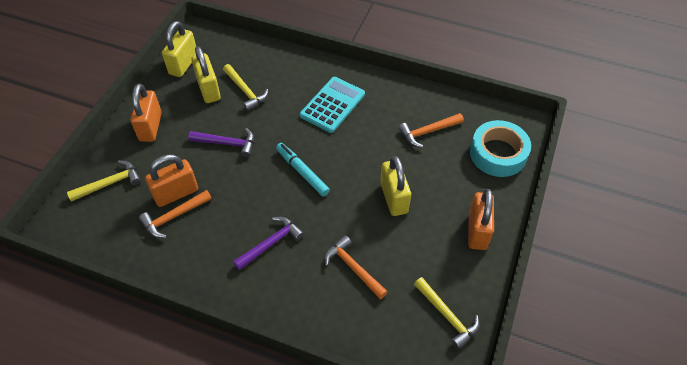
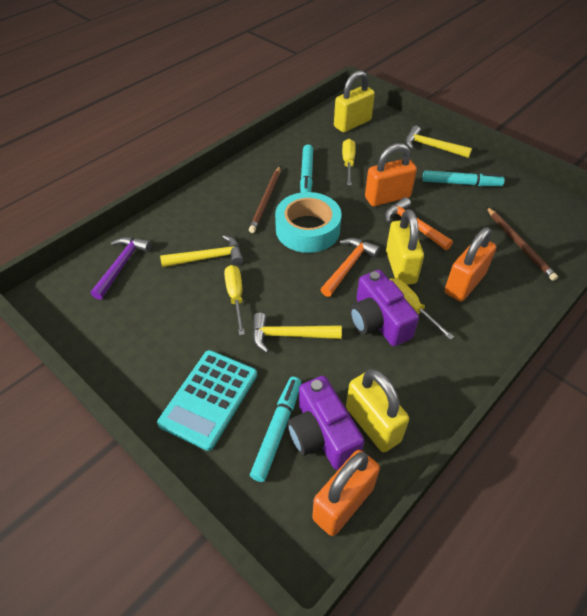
brown pencil: 0 -> 2
orange hammer: 3 -> 2
purple camera: 0 -> 2
purple hammer: 2 -> 1
turquoise marker: 1 -> 3
yellow screwdriver: 0 -> 3

